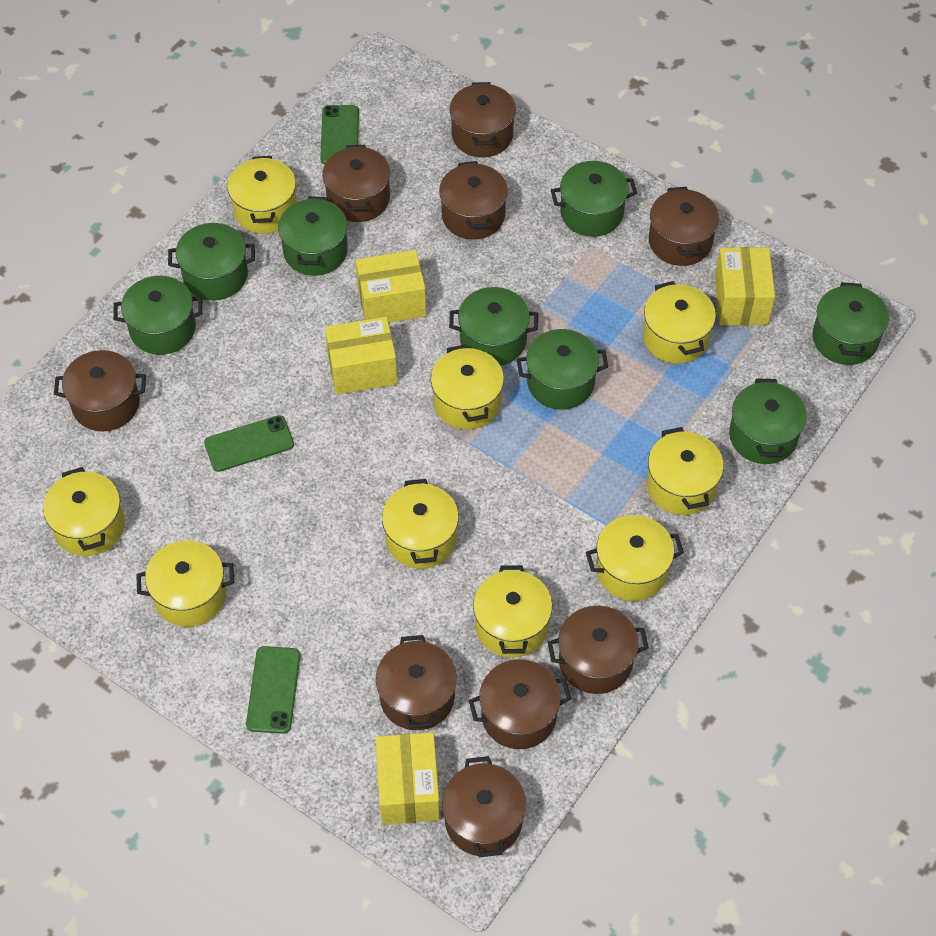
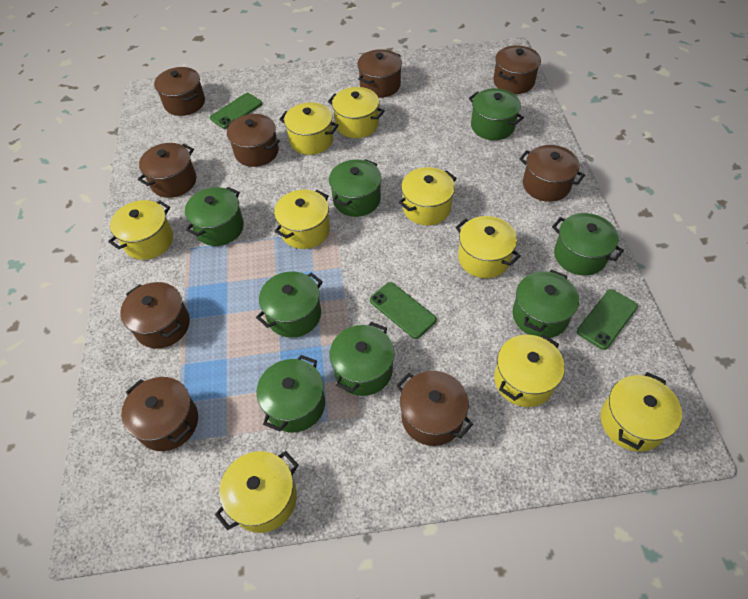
yellow box: 4 -> 0

